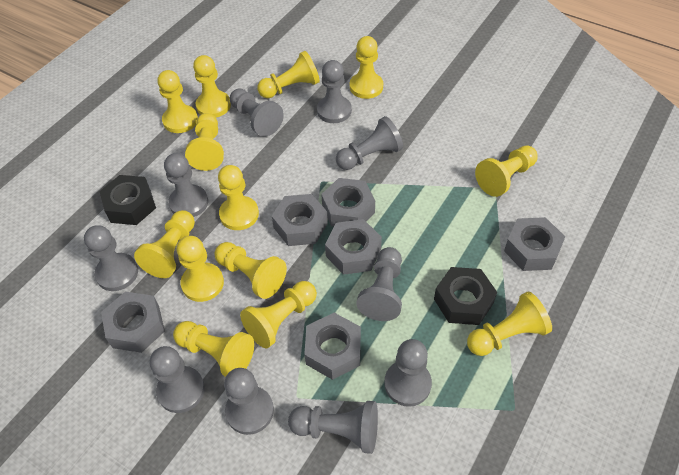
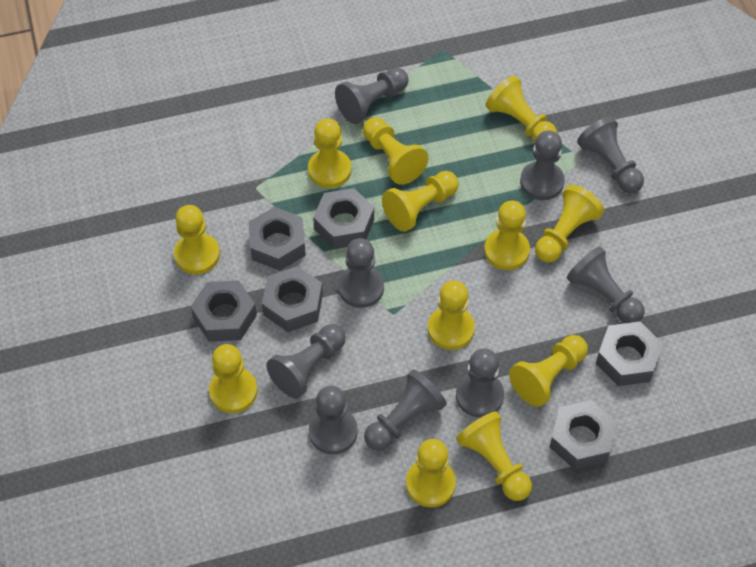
black nut: 2 -> 0
grey pawn: 10 -> 9
yellow pawn: 13 -> 12

